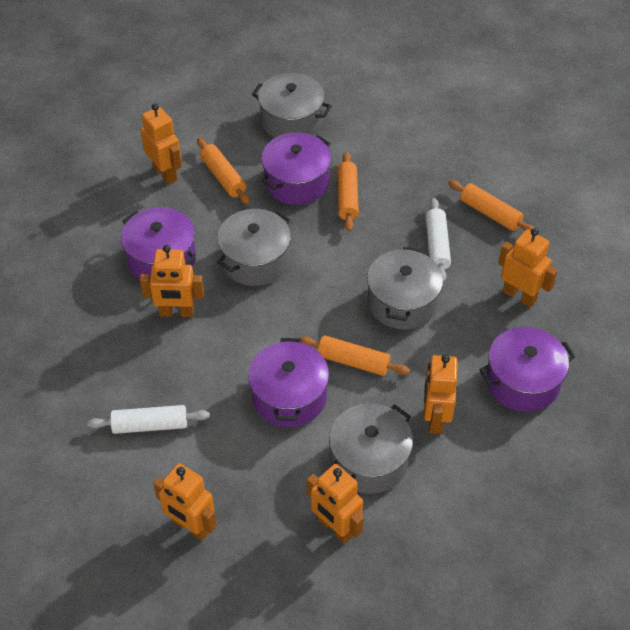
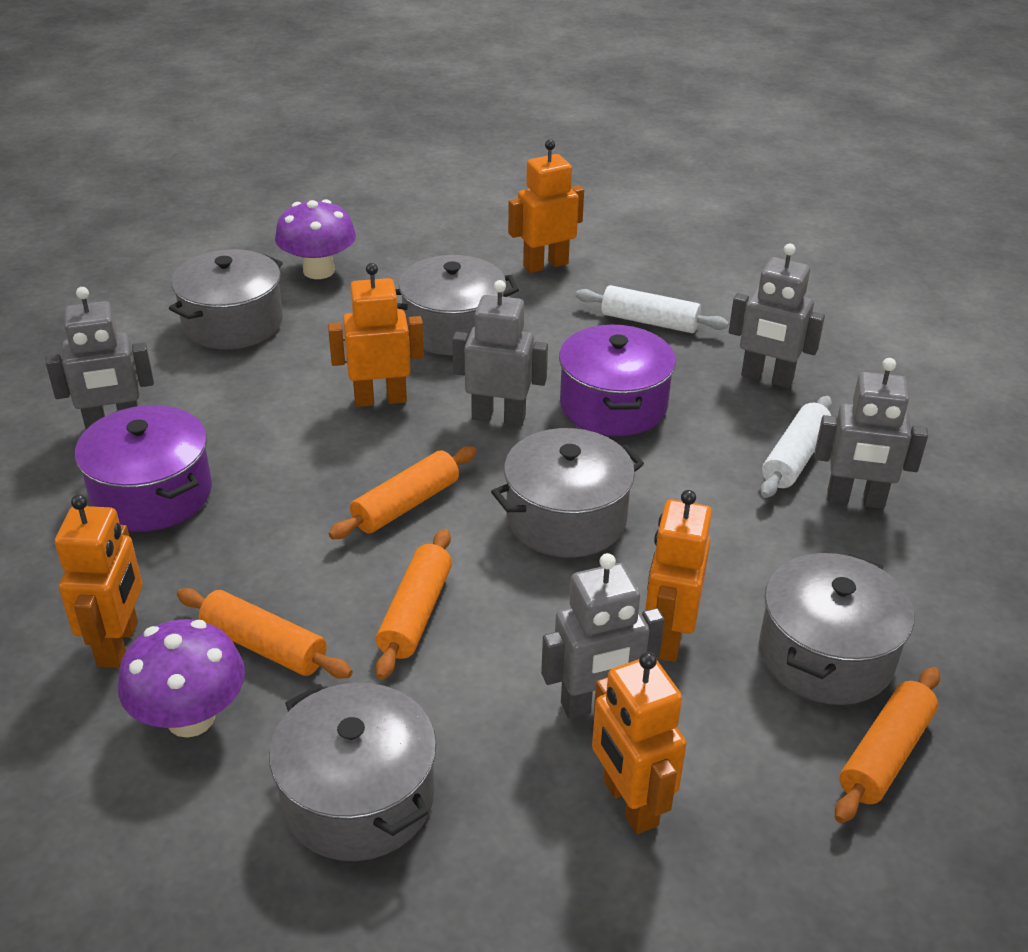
grey pot: 4 -> 5
grey robot: 0 -> 5
orange robot: 6 -> 5
purple mushroom: 0 -> 2
purple pot: 4 -> 2

